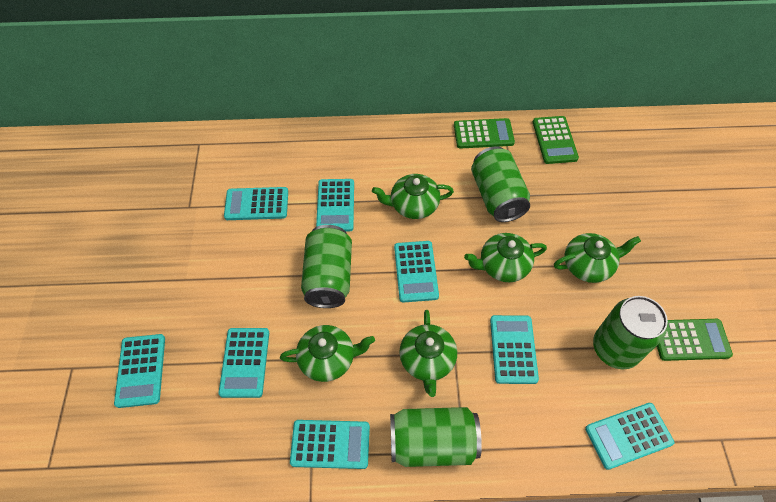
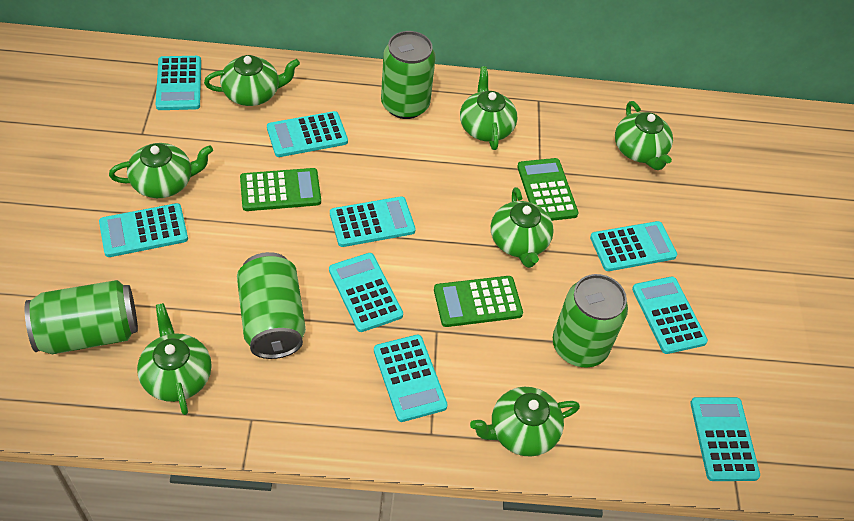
green teapot: 5 -> 7
turquoise calculator: 8 -> 9

